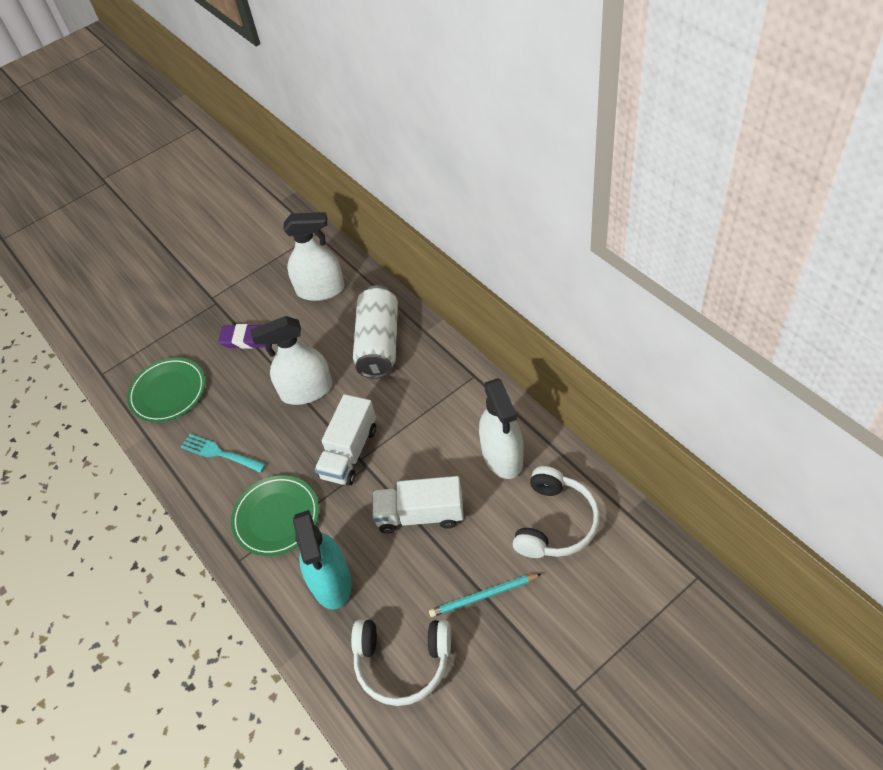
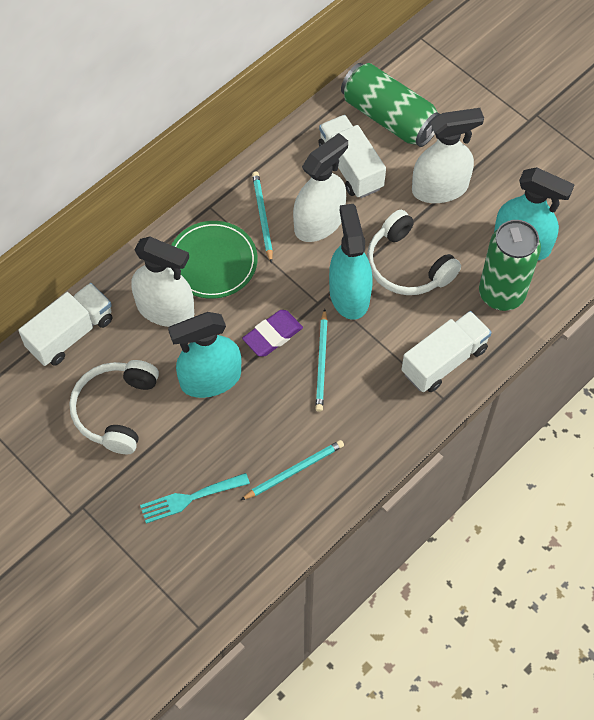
green can: 0 -> 2
green plate: 2 -> 1
turquoise pencil: 1 -> 3
turquoise spray bottle: 1 -> 3
white can: 1 -> 0
white truck: 2 -> 3

